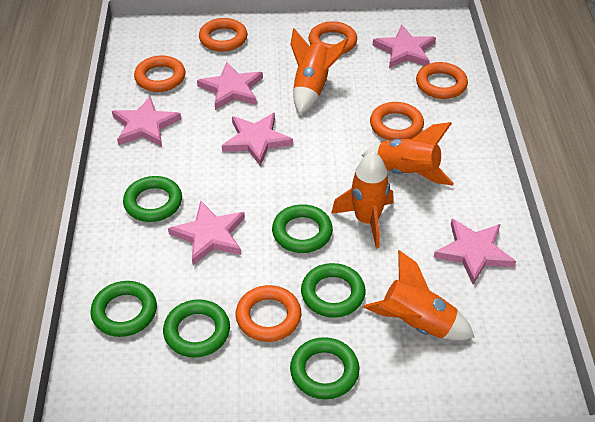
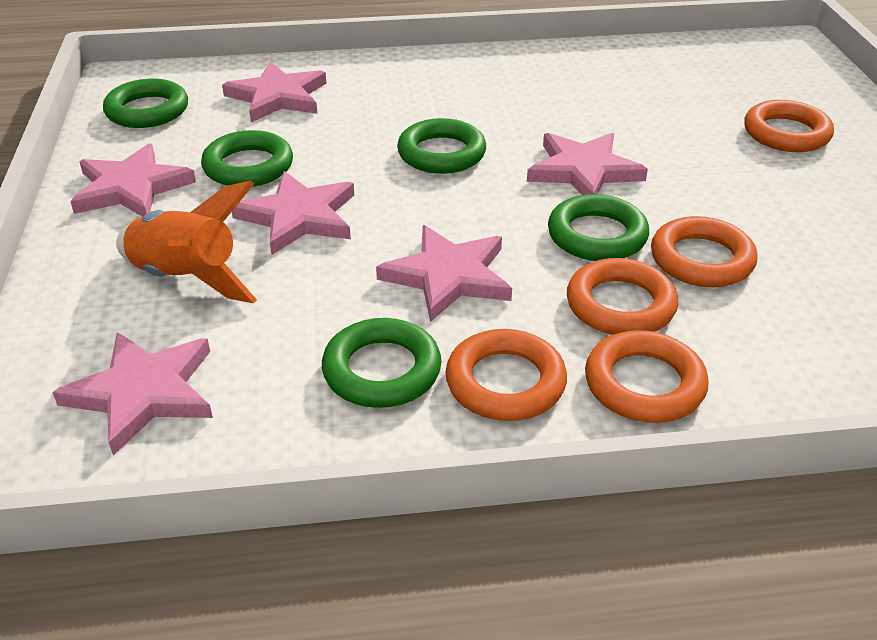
green ring: 6 -> 5
orange ring: 6 -> 5
orange rocket: 4 -> 1

